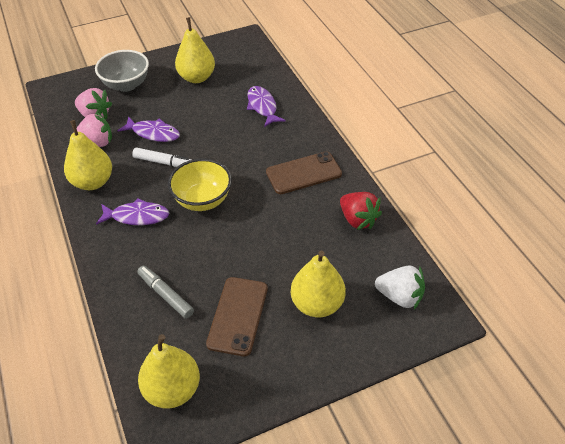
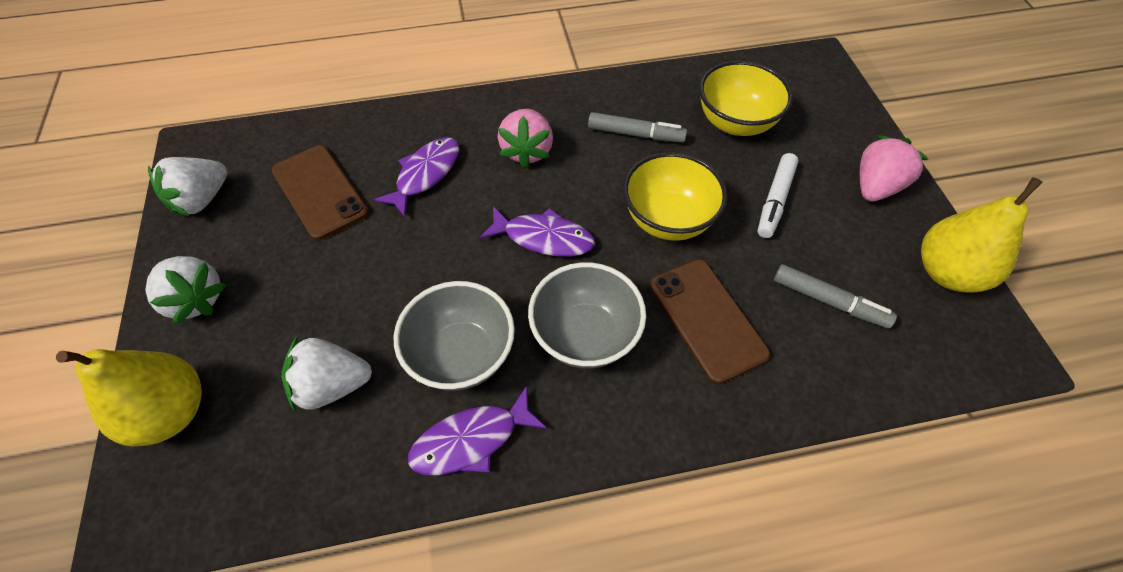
grey bowl: 1 -> 2
grey marker: 1 -> 2
red strawberry: 1 -> 0
white strawberry: 1 -> 3
yellow bowl: 1 -> 2
yellow pear: 4 -> 2

